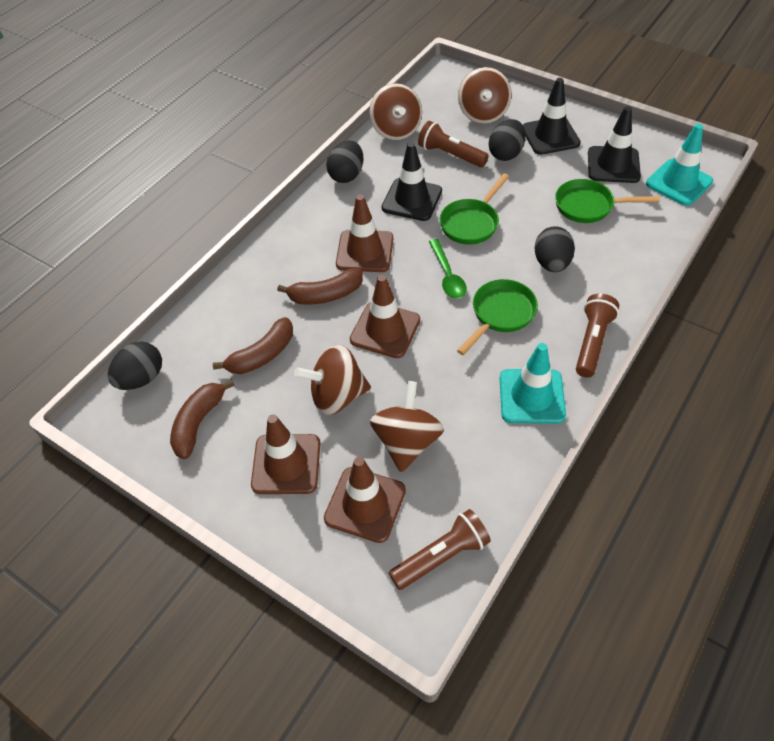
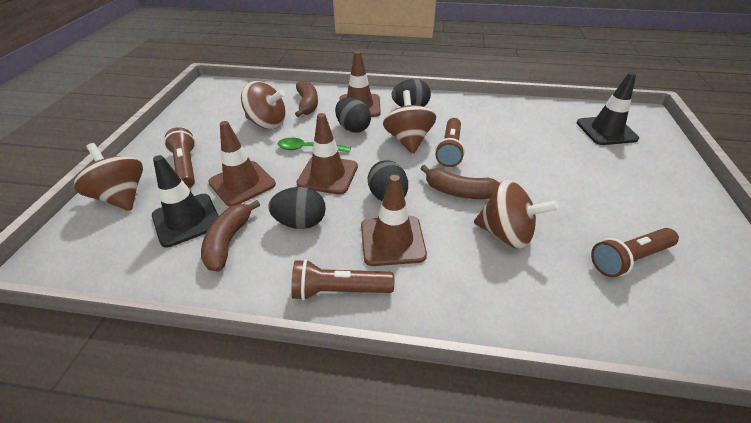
black traffic cone: 3 -> 2
brown flashlight: 3 -> 4
green pan: 3 -> 0
turquoise traffic cone: 2 -> 0

